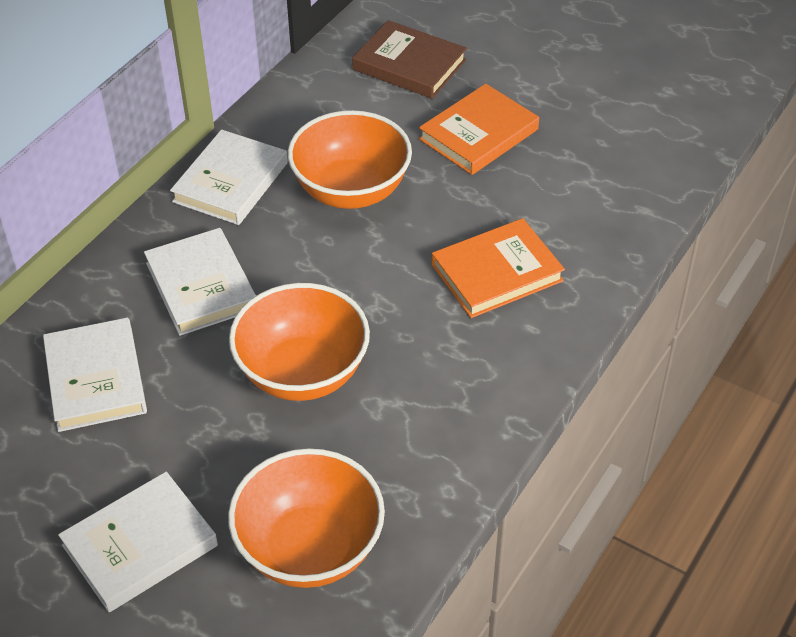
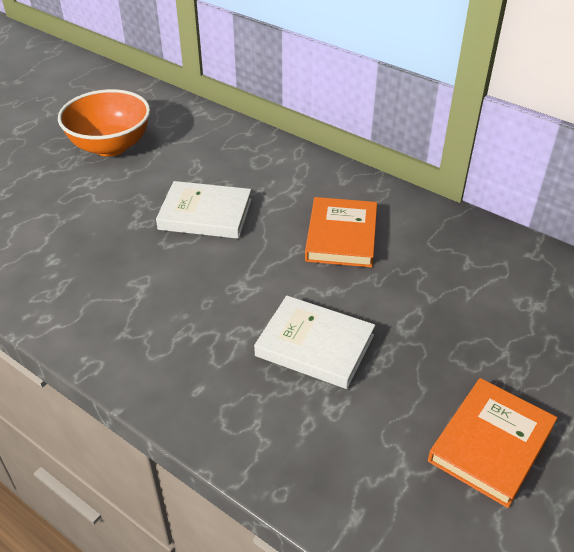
brown book: 1 -> 0
orange bowl: 3 -> 1
white book: 4 -> 2

